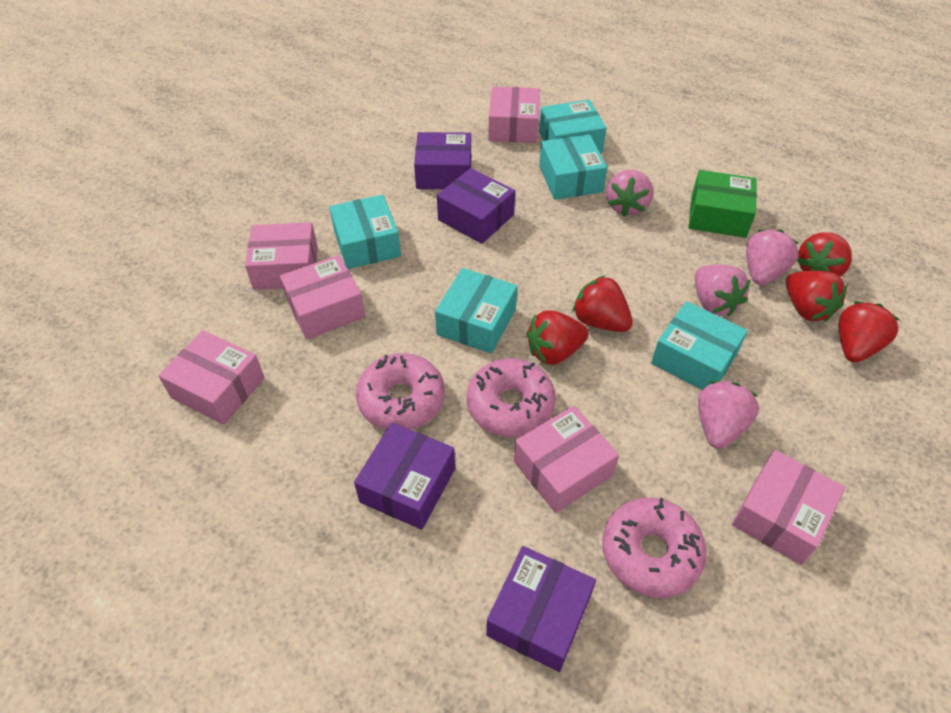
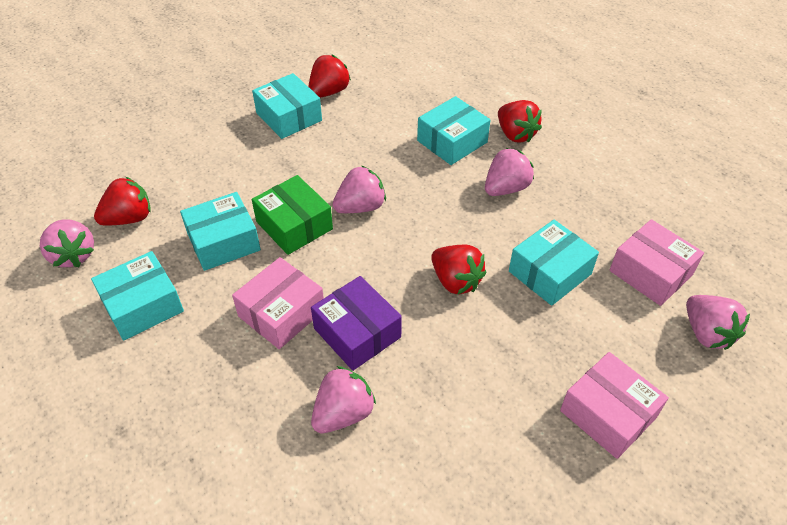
pink box: 6 -> 3
pink donut: 3 -> 0
pink strawberry: 4 -> 5
purple box: 4 -> 1
red strawberry: 5 -> 4

